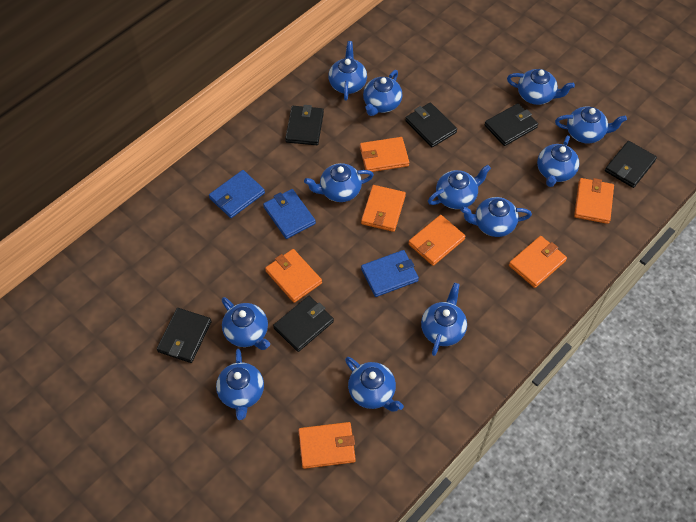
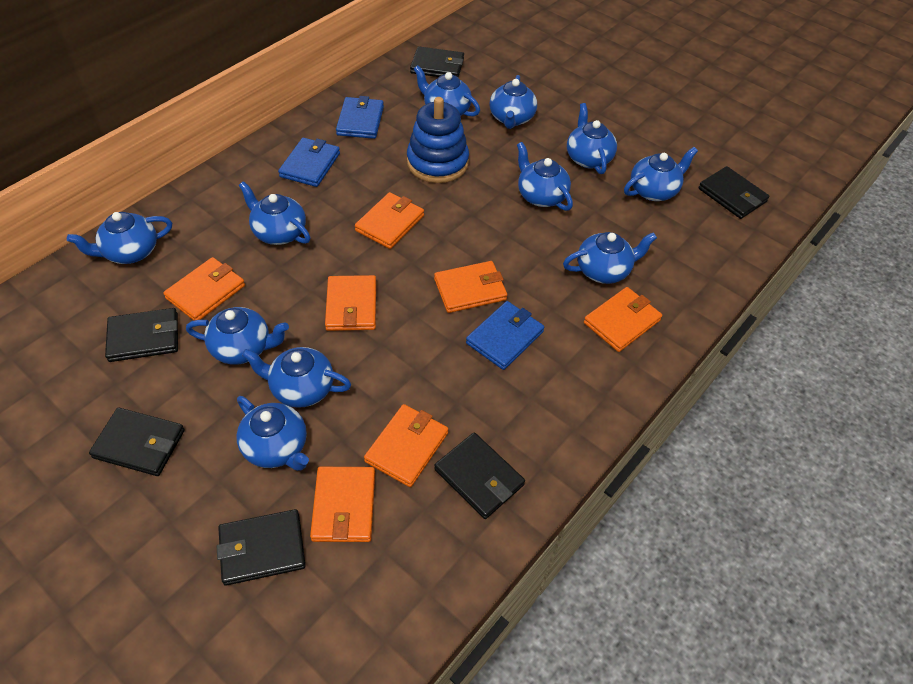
blue stacking toy: 0 -> 1
blue teapot: 12 -> 11

